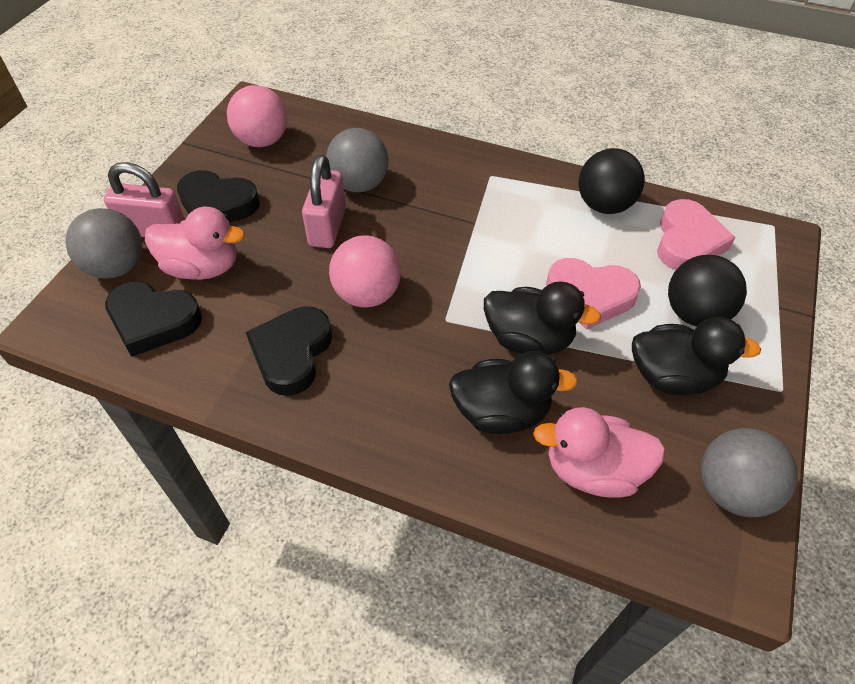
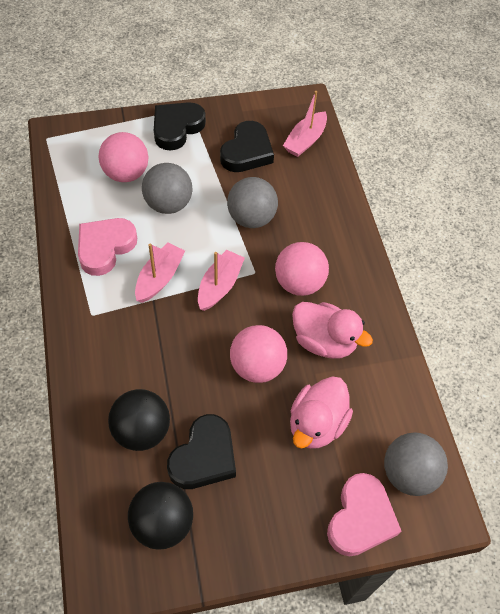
black duck: 3 -> 0
pink ball: 2 -> 3
pink boat: 0 -> 3
pink padlock: 2 -> 0

